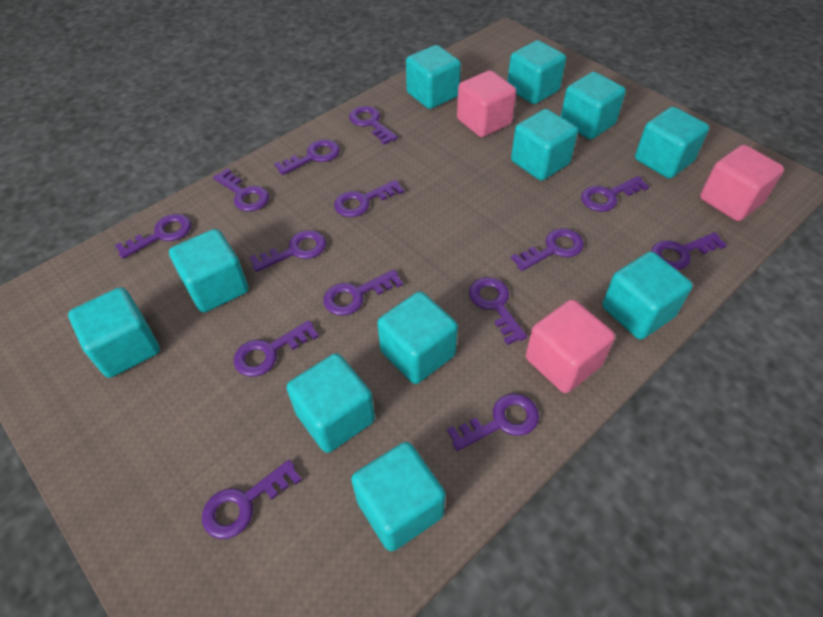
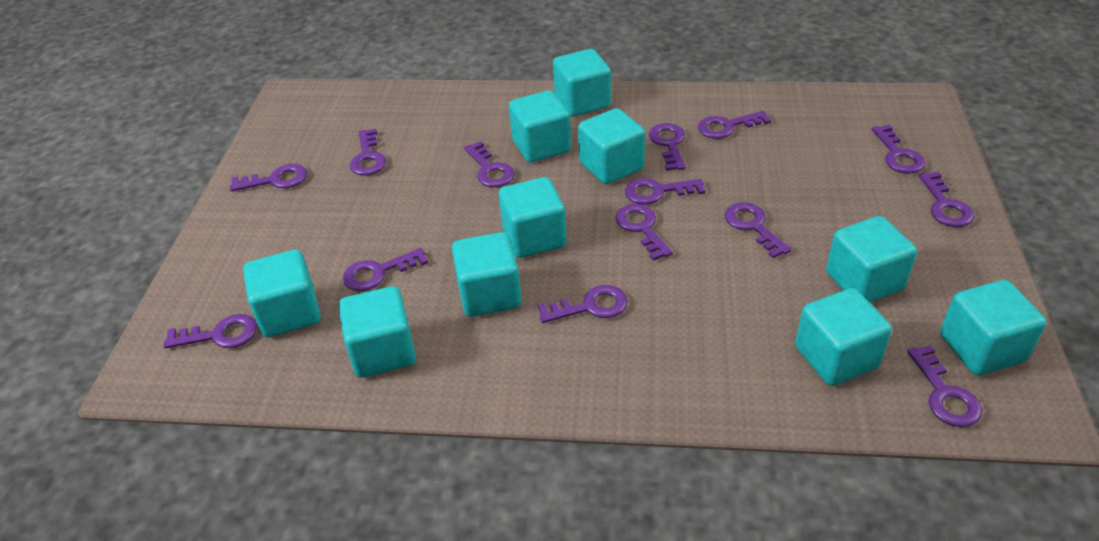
pink cube: 3 -> 0
turquoise cube: 11 -> 10

